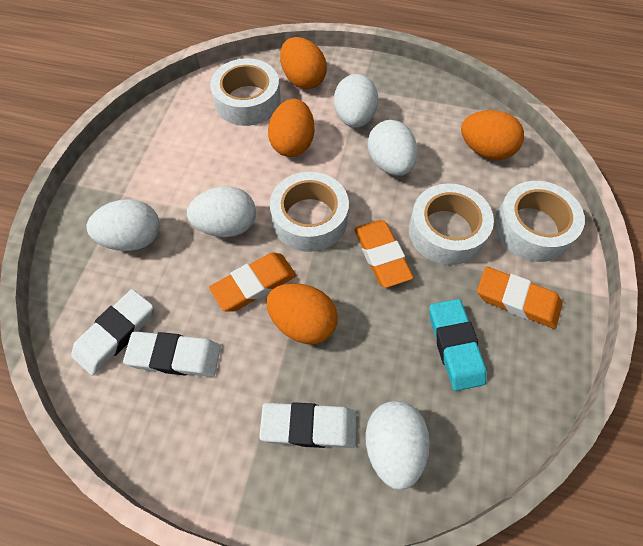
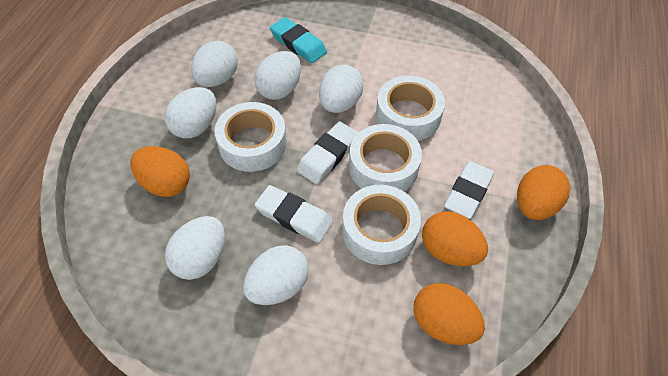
orange eraser: 3 -> 0
white egg: 5 -> 6

